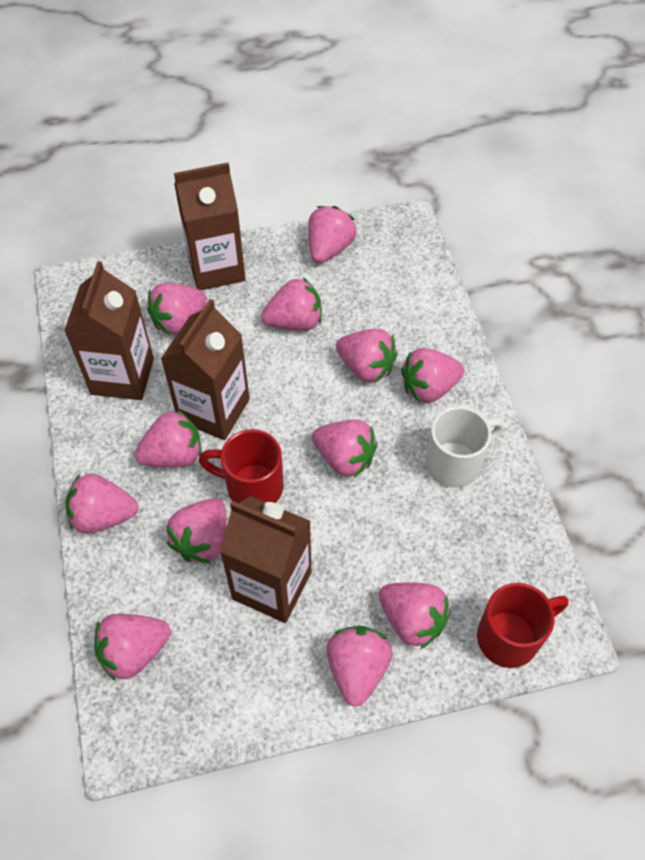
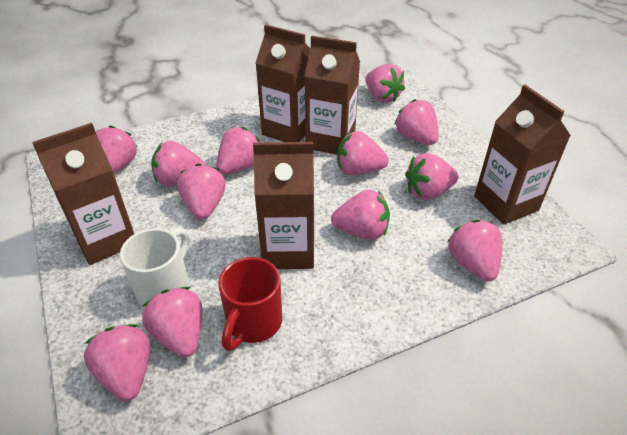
brown carton: 4 -> 5
red mug: 2 -> 1

